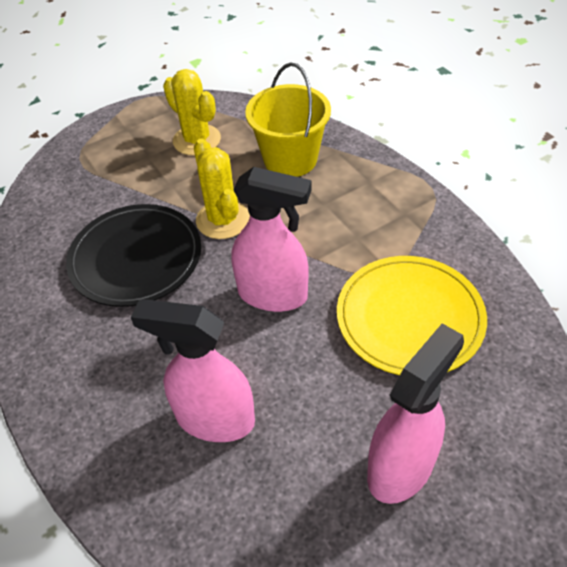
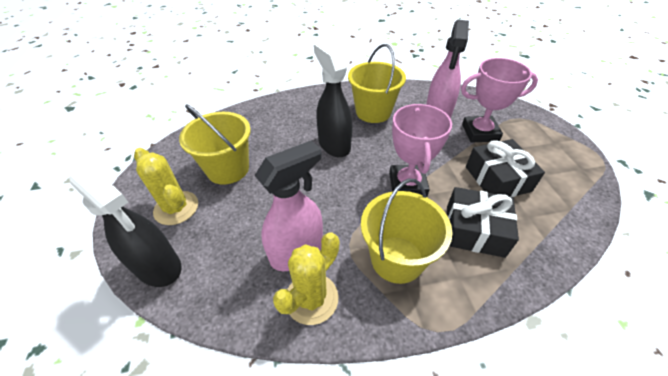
black gift: 0 -> 2
black plate: 1 -> 0
black spray bottle: 0 -> 2
pink spray bottle: 3 -> 2
pink trophy: 0 -> 2
yellow bucket: 1 -> 3
yellow plate: 1 -> 0

